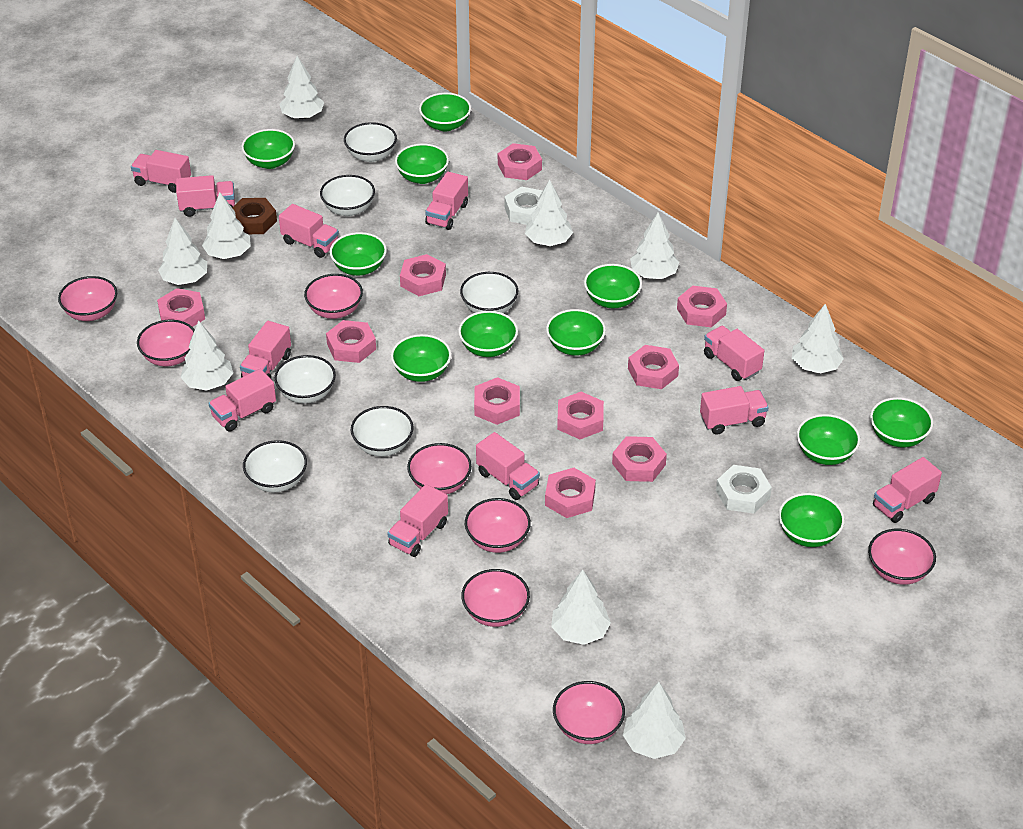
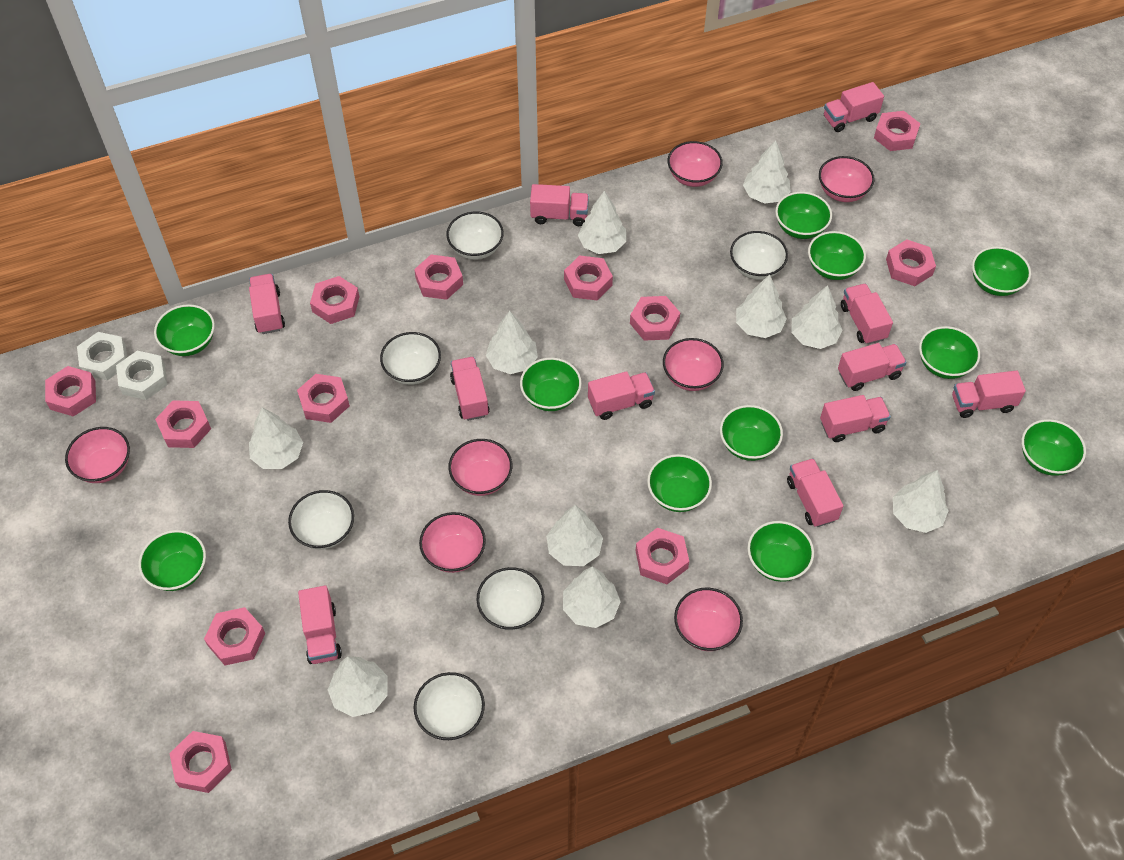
brown nut: 1 -> 0
pink bowl: 8 -> 7
pink nut: 10 -> 12
white tree: 9 -> 10

